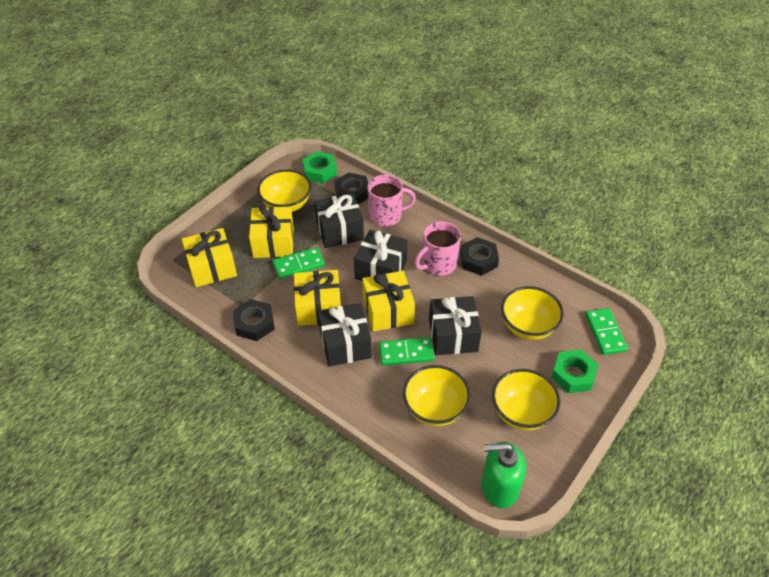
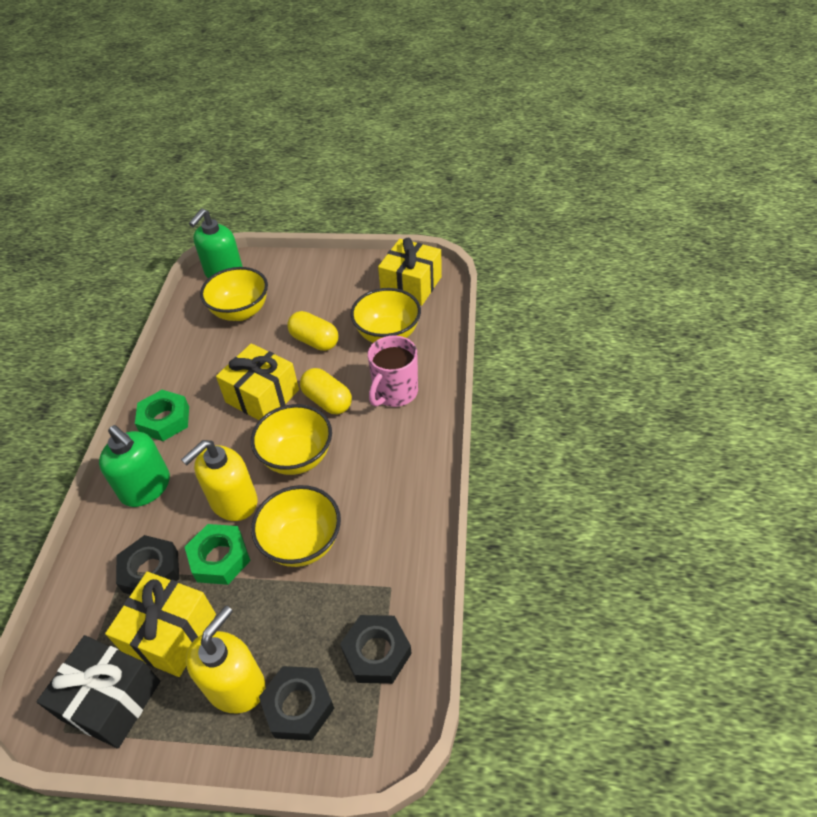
black gift: 4 -> 1
green domino: 3 -> 0
green soap dispenser: 1 -> 2
pink mug: 2 -> 1
yellow capsule: 0 -> 2
yellow gift: 4 -> 3
yellow soap dispenser: 0 -> 2

